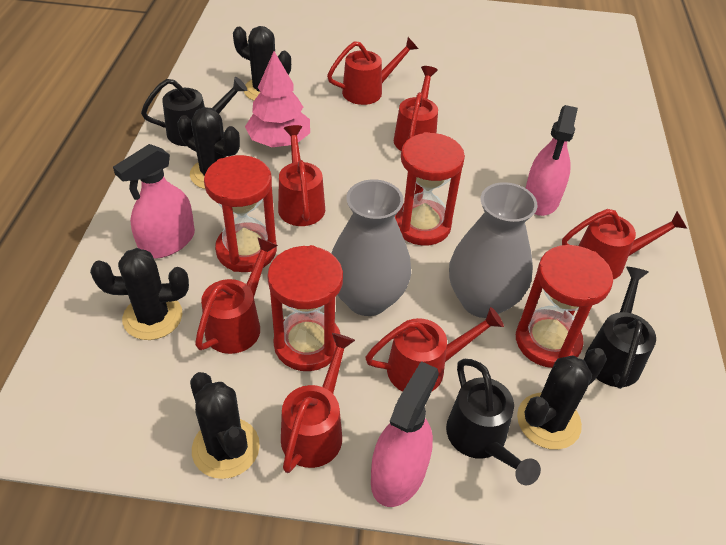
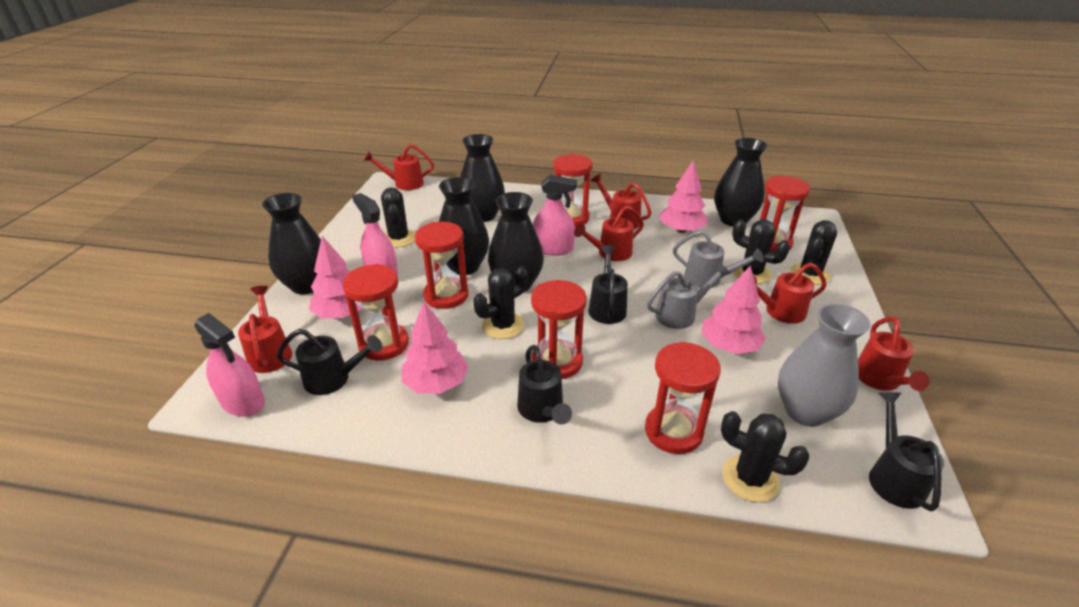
black vase: 0 -> 5
black watering can: 3 -> 4
grey vase: 2 -> 1
grey watering can: 0 -> 2
pink tree: 1 -> 4
red hourglass: 4 -> 6
red watering can: 7 -> 6

